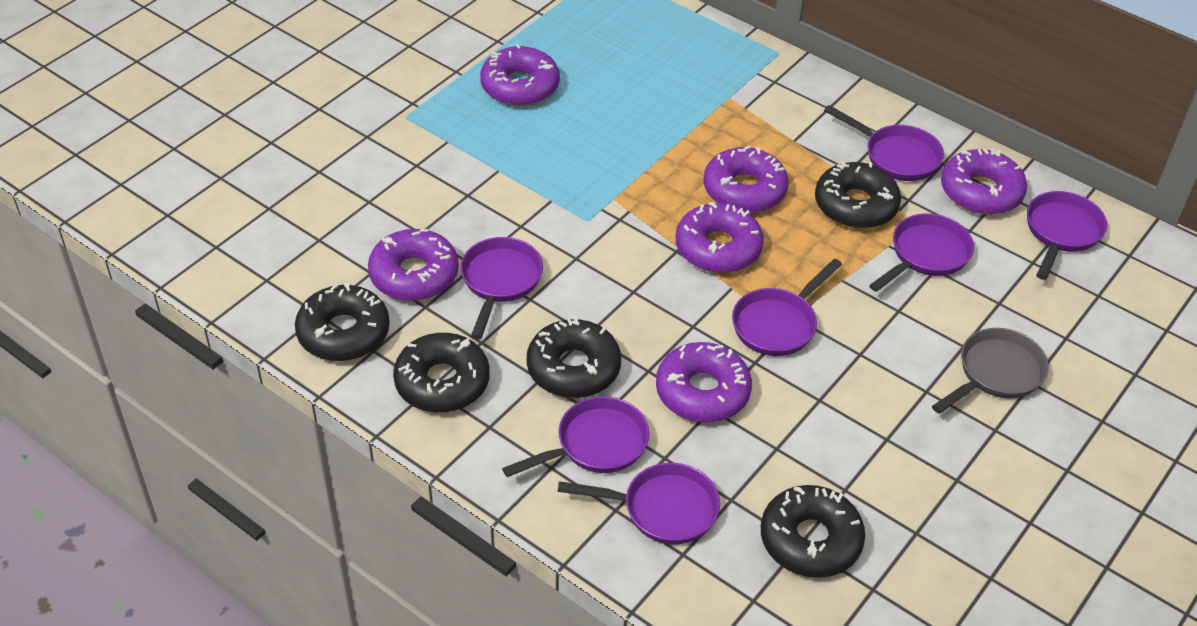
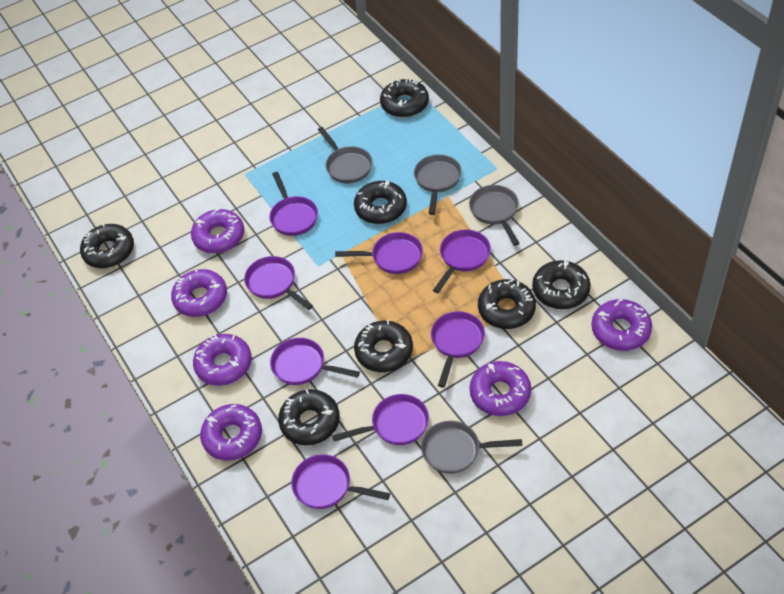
black donut: 5 -> 7
grey pan: 1 -> 4
purple pan: 7 -> 8

